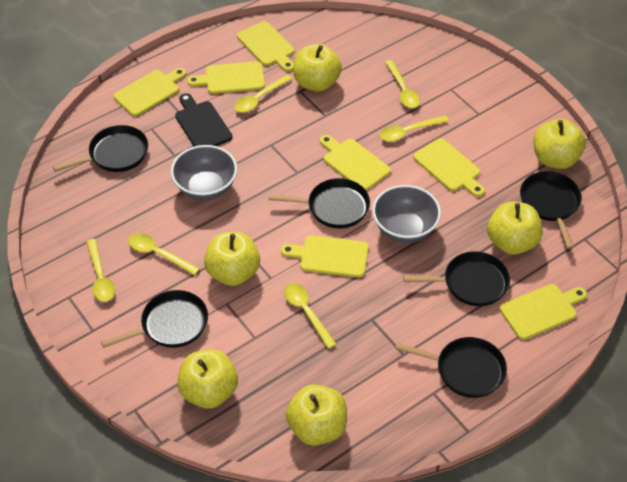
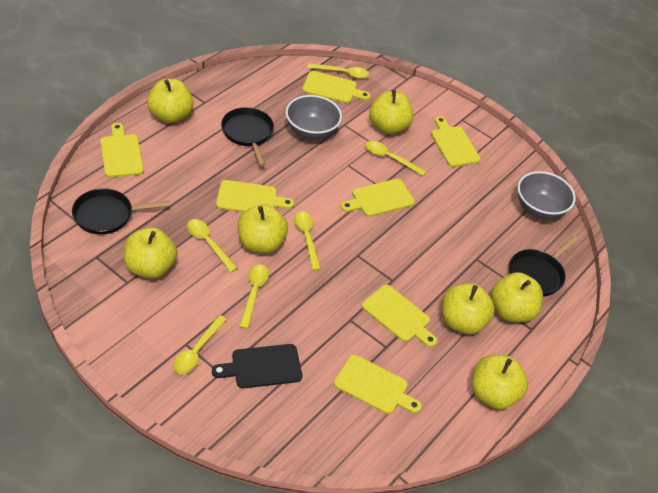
black pan: 6 -> 3
yellow apple: 6 -> 7

